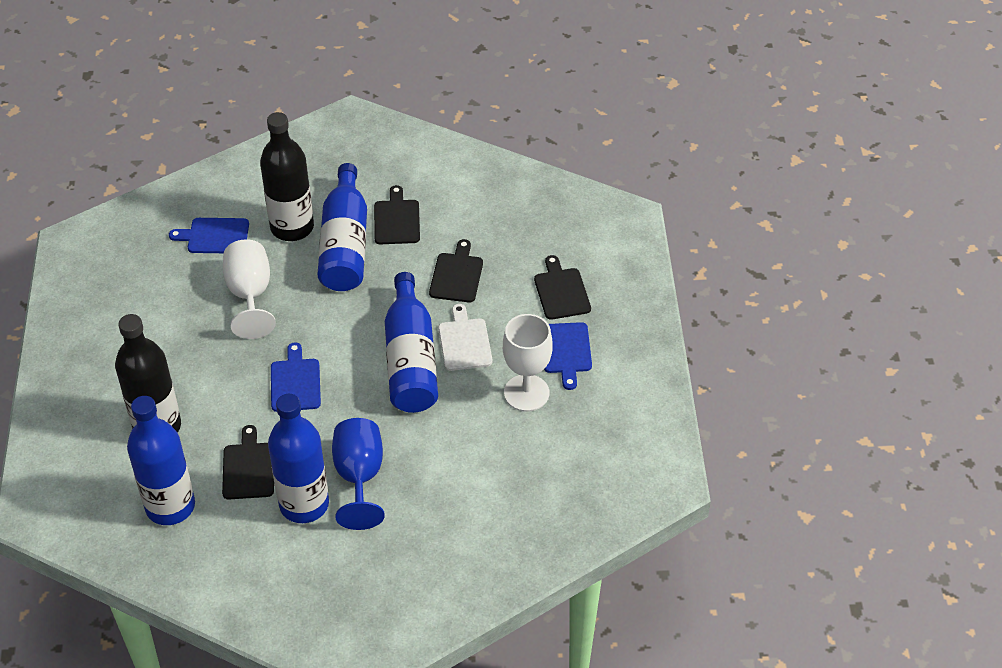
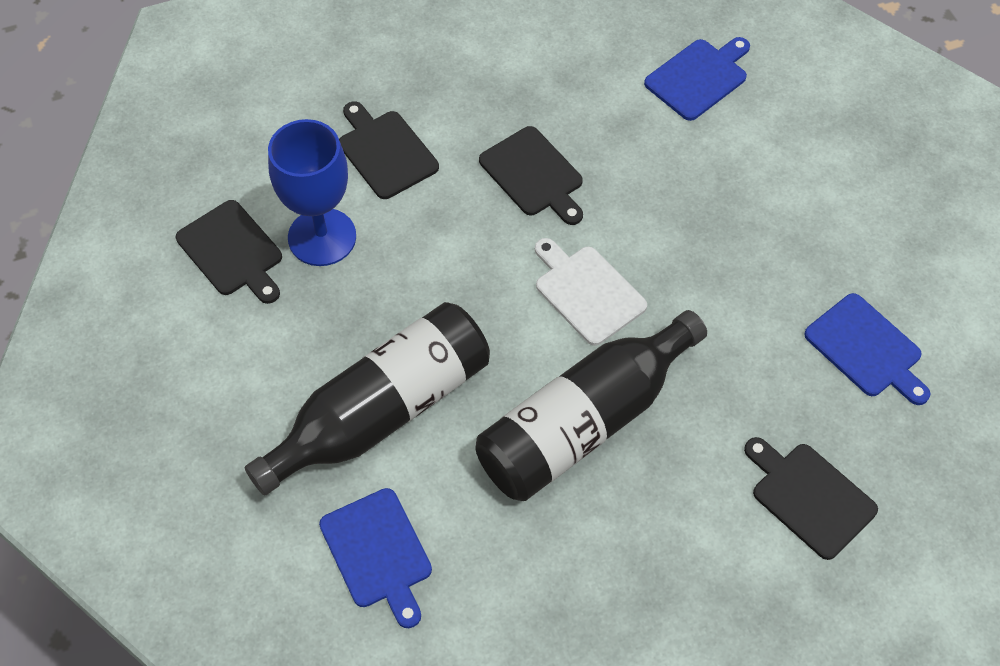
blue bottle: 4 -> 0
white goblet: 2 -> 0

